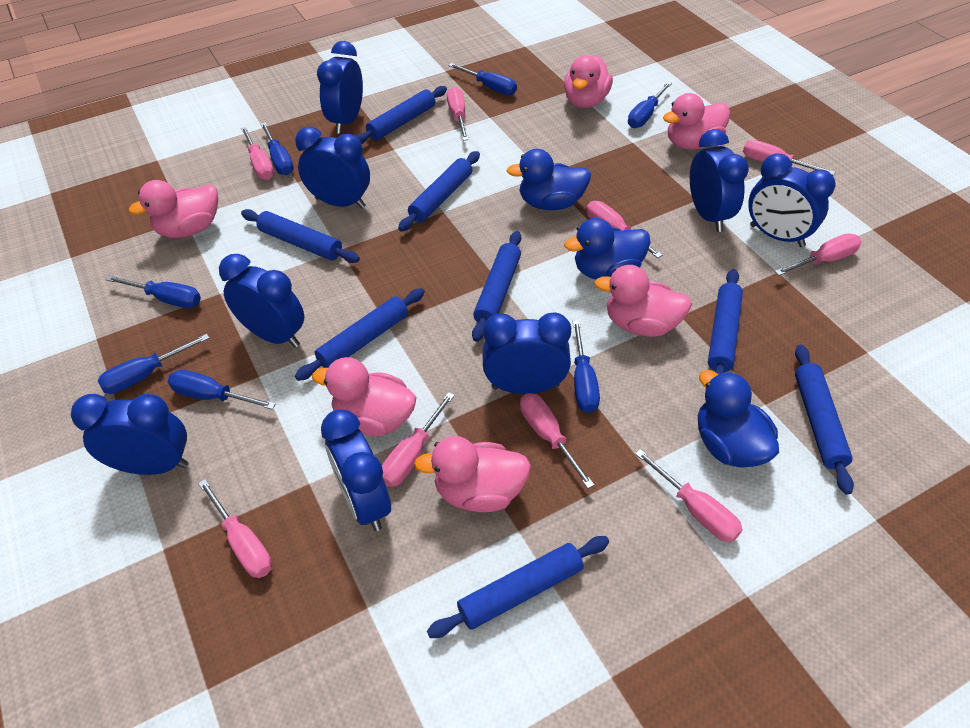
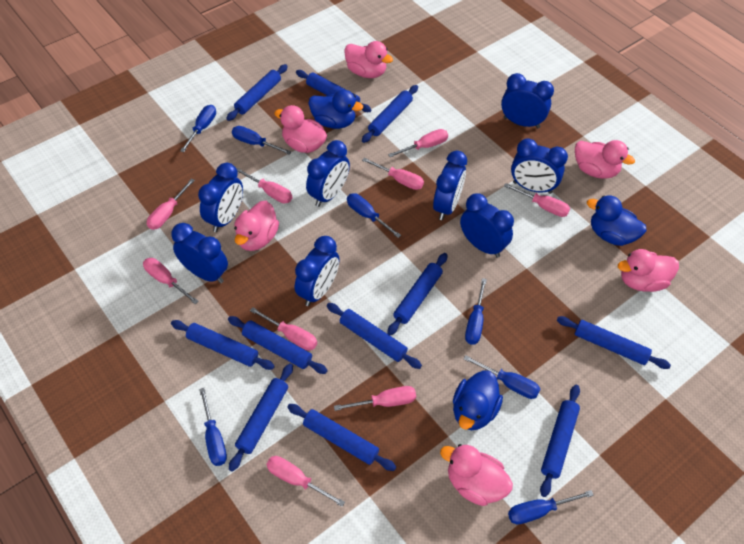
blue rolling pin: 8 -> 11

